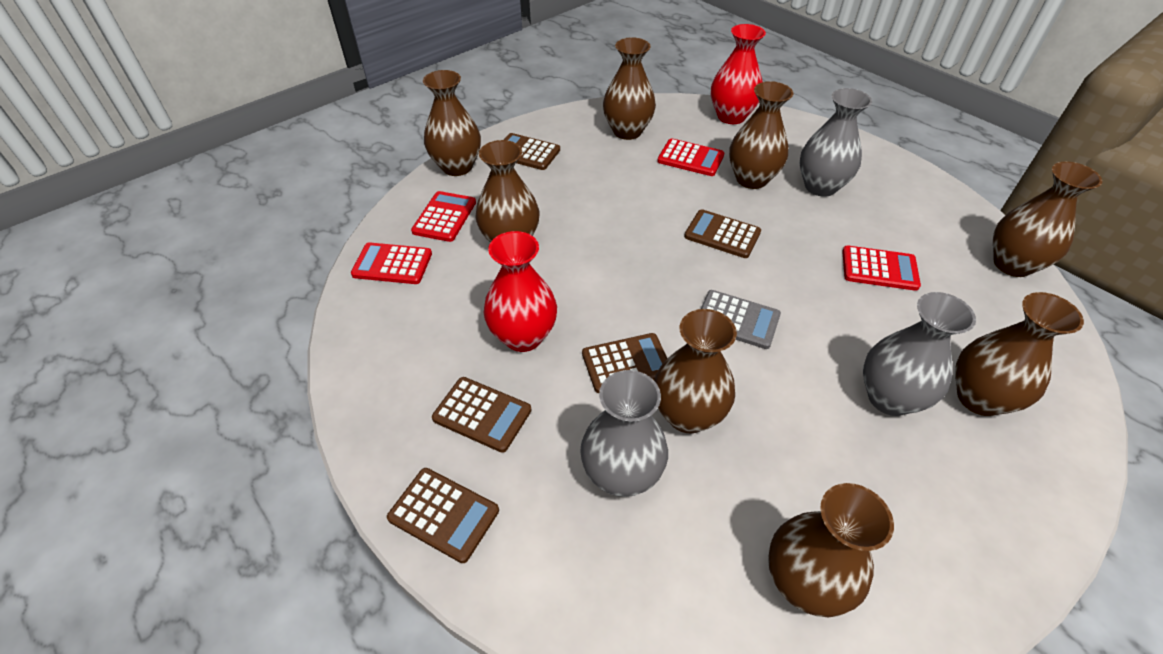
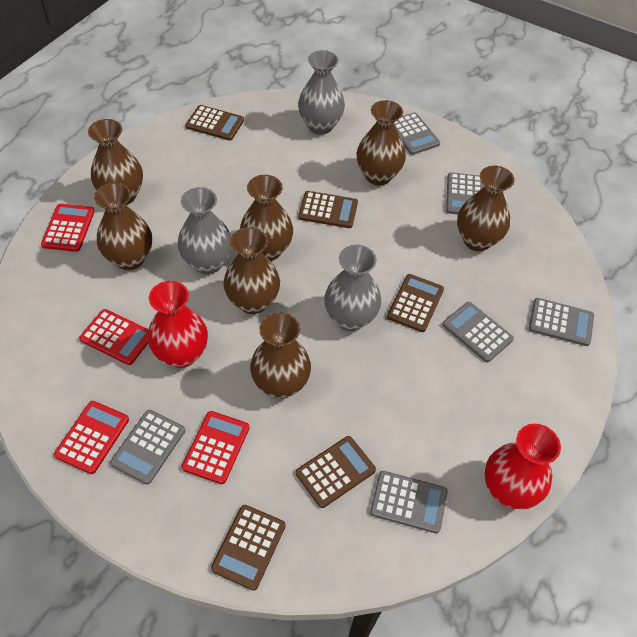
brown vase: 8 -> 7
grey calculator: 1 -> 6

